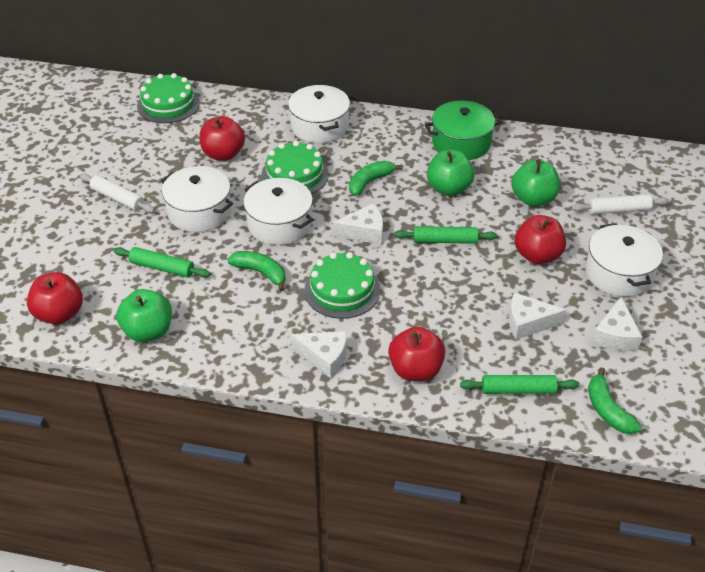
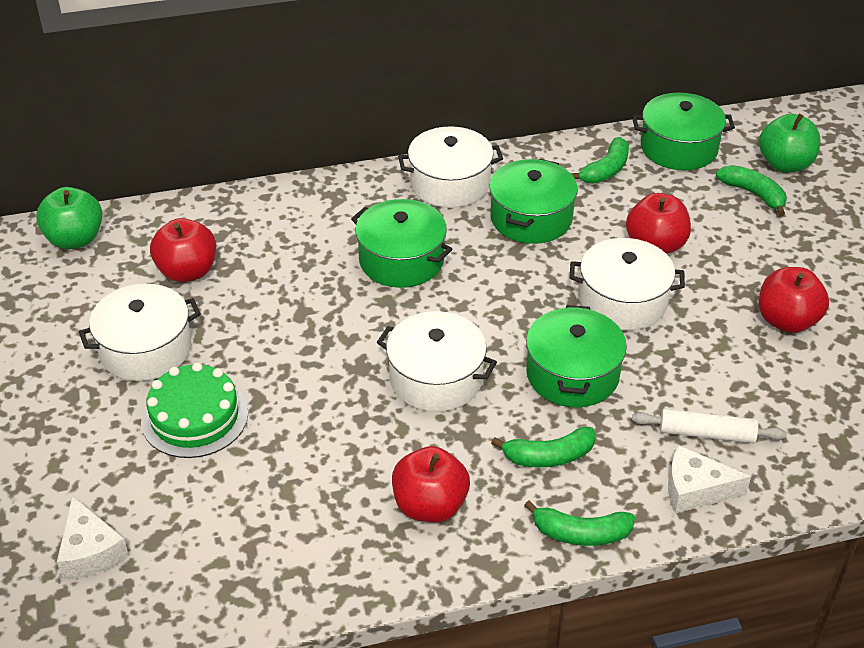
green apple: 3 -> 2
green banana: 3 -> 4
green cake: 3 -> 1
green pot: 1 -> 4
green rolling pin: 3 -> 0
white cheese: 4 -> 2
white rolling pin: 2 -> 1

